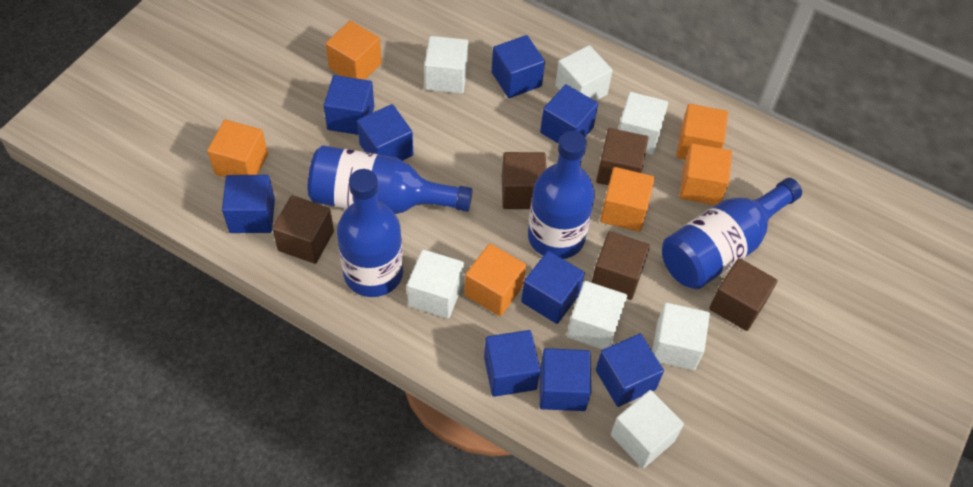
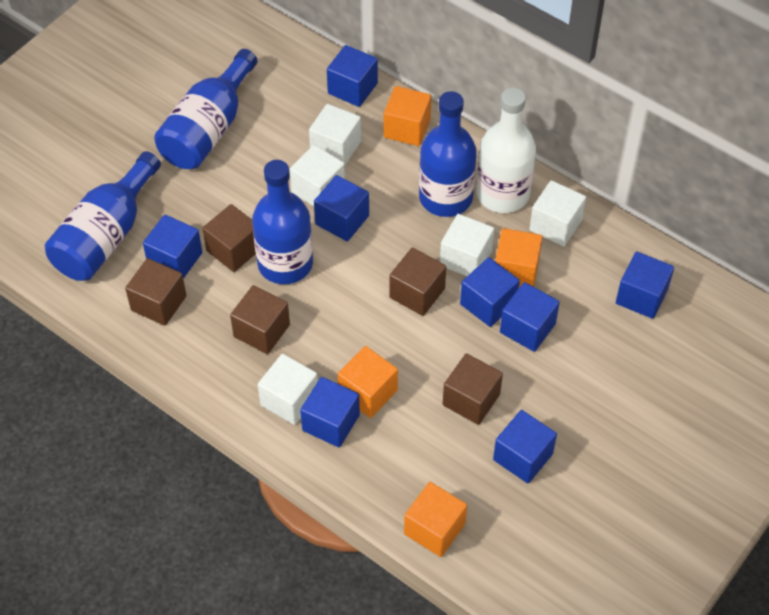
blue cube: 9 -> 8
orange cube: 6 -> 4
white bottle: 0 -> 1
white cube: 7 -> 5

